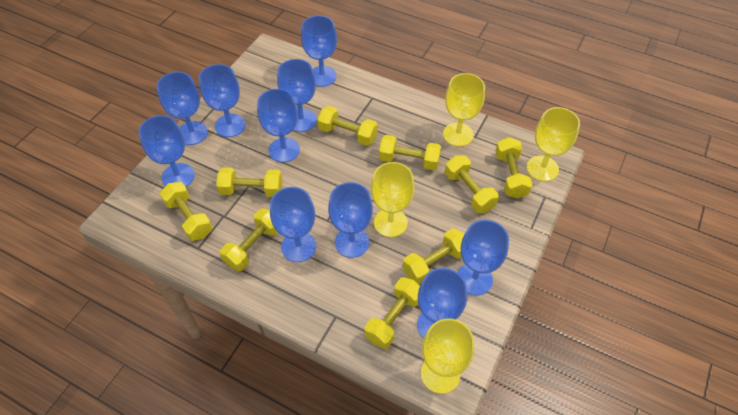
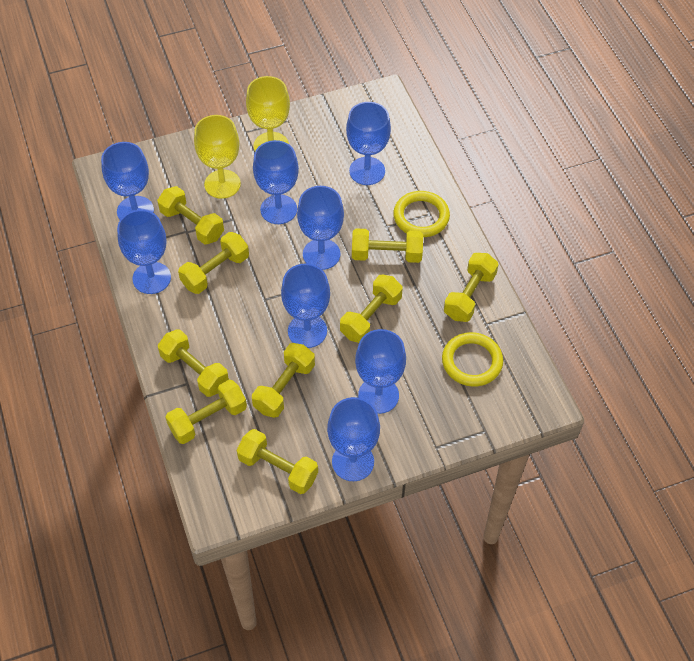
blue goblet: 10 -> 8
yellow goblet: 4 -> 2
yellow ring: 0 -> 2

